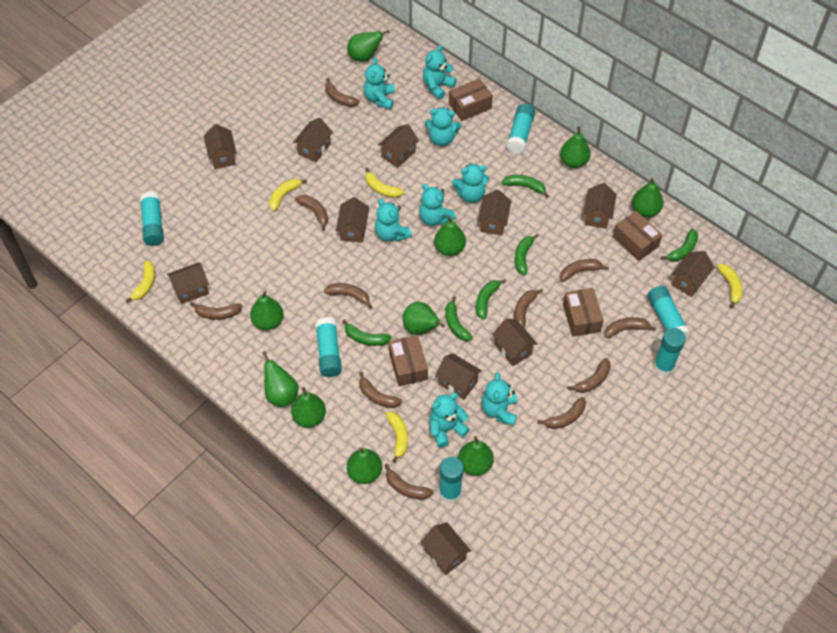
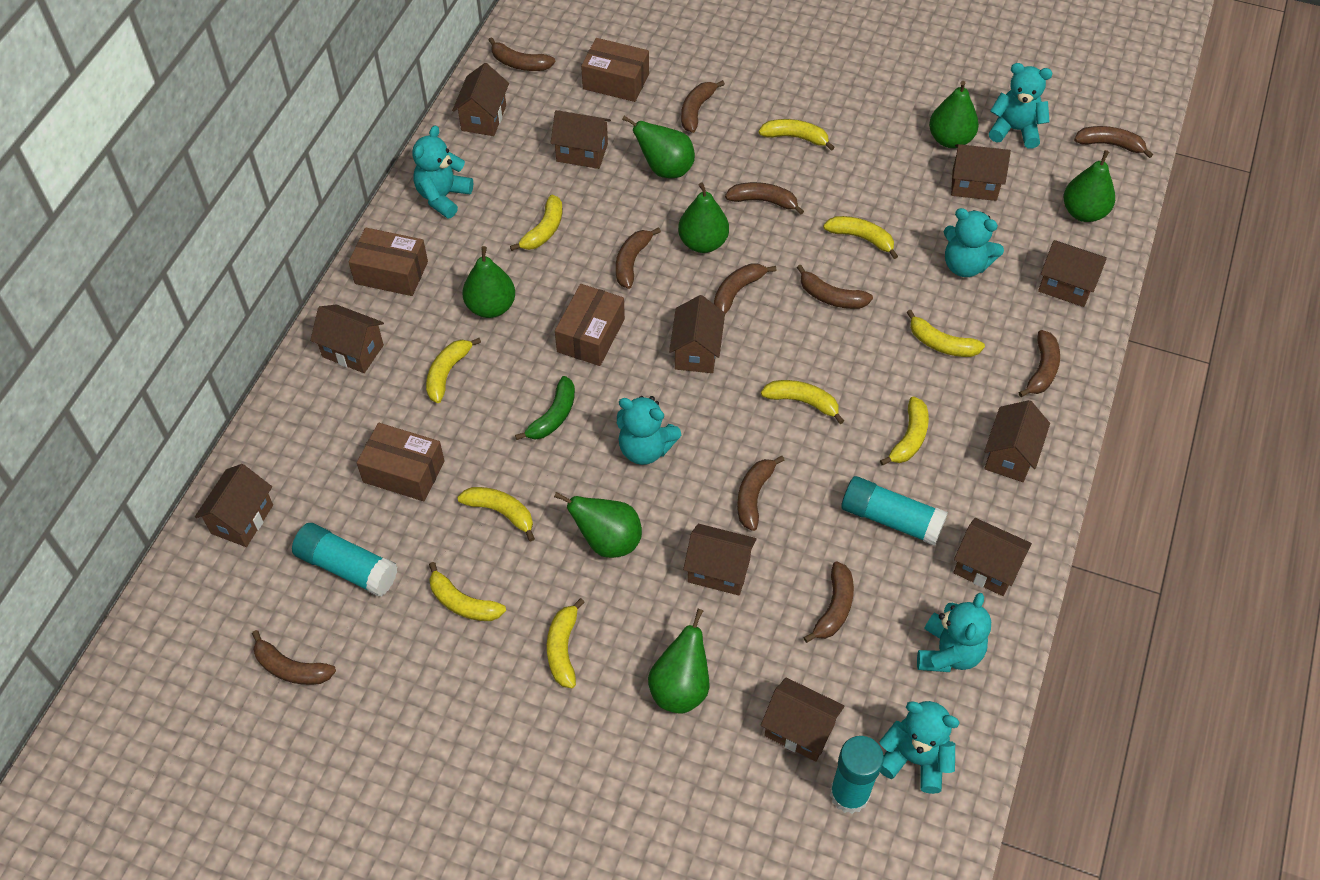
green banana: 6 -> 1
green pear: 10 -> 7
turquoise glue stick: 6 -> 3
turquoise teddy bear: 8 -> 6
yellow banana: 5 -> 10

